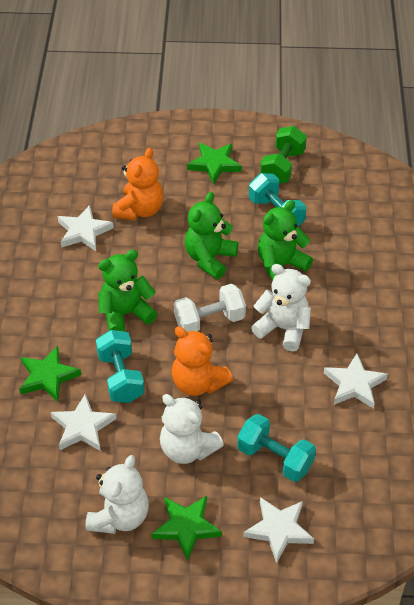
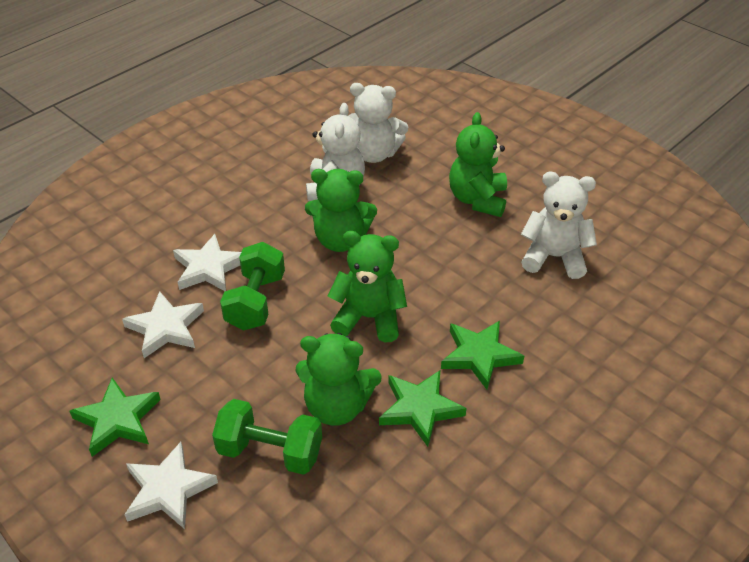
green dumbbell: 1 -> 2
green teddy bear: 3 -> 4
orange teddy bear: 2 -> 0
turquoise dumbbell: 3 -> 0
white dumbbell: 1 -> 0
white star: 4 -> 3

